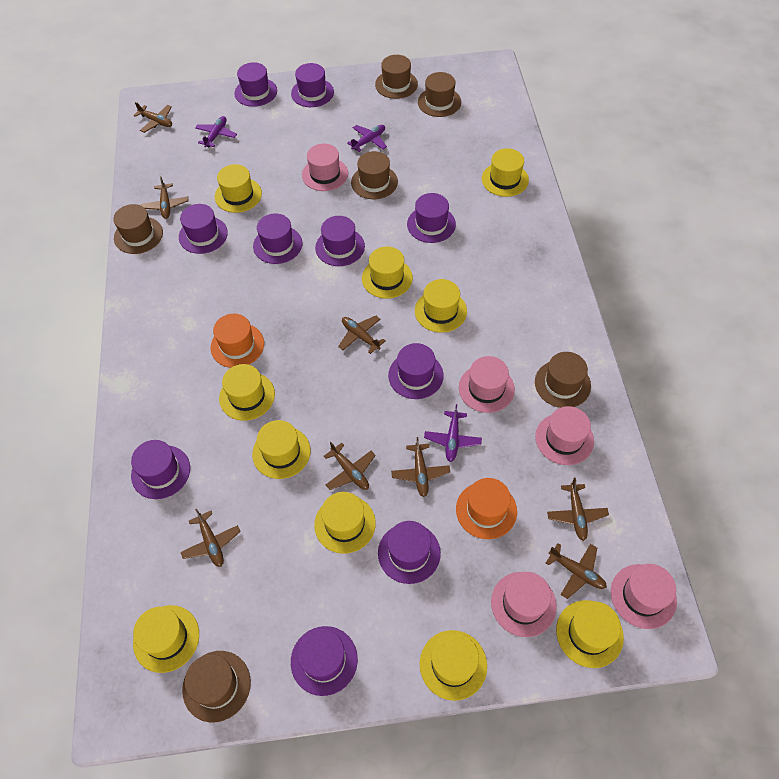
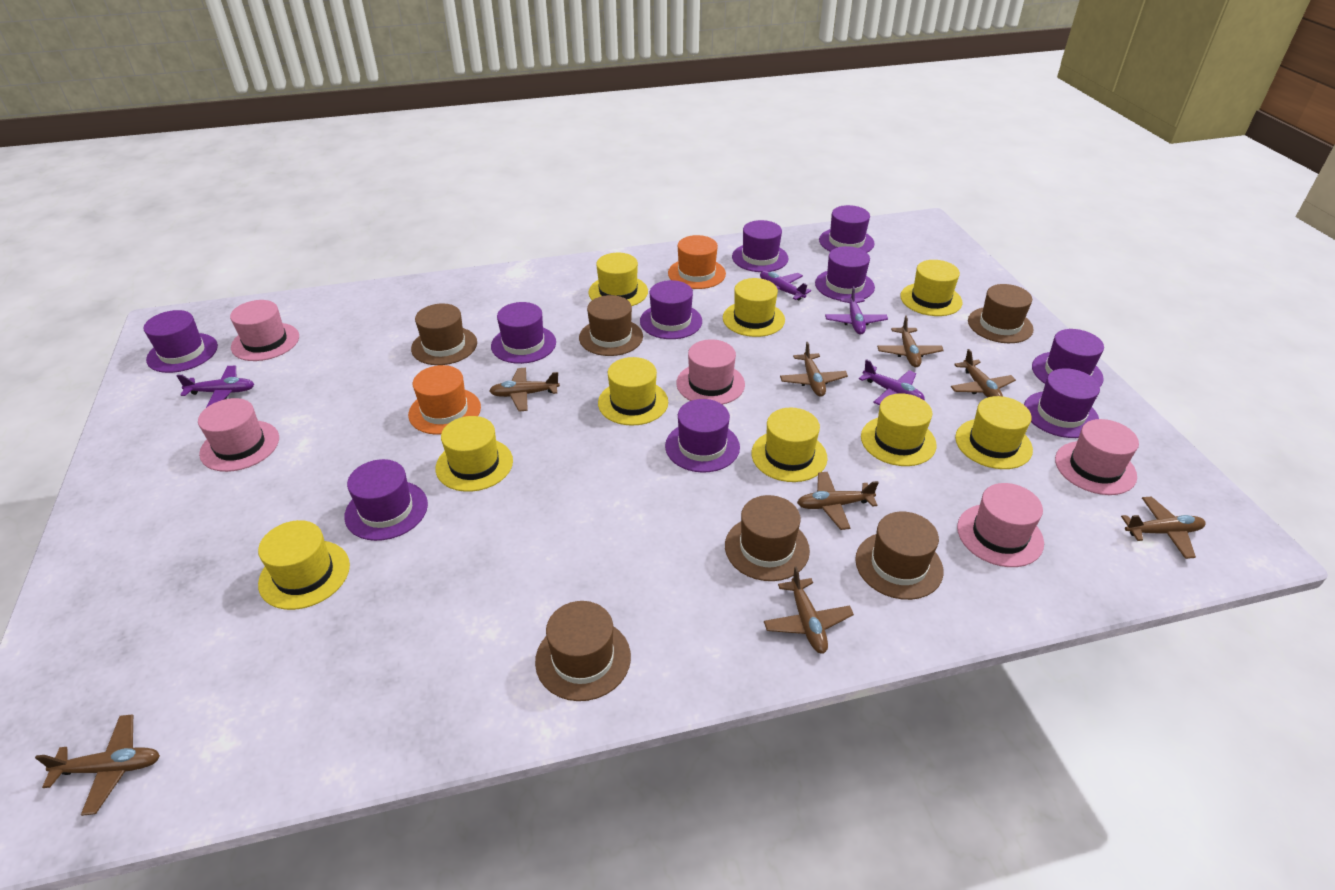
purple plane: 3 -> 4
yellow hat: 10 -> 9

